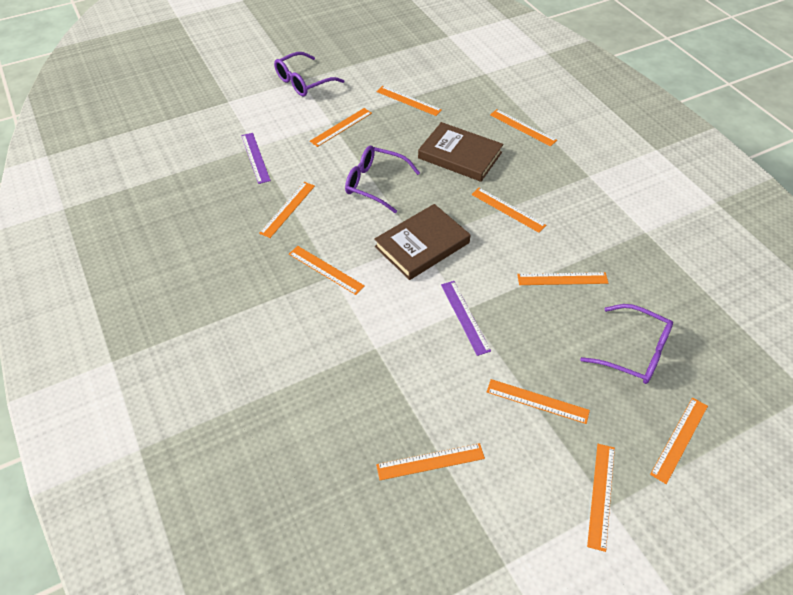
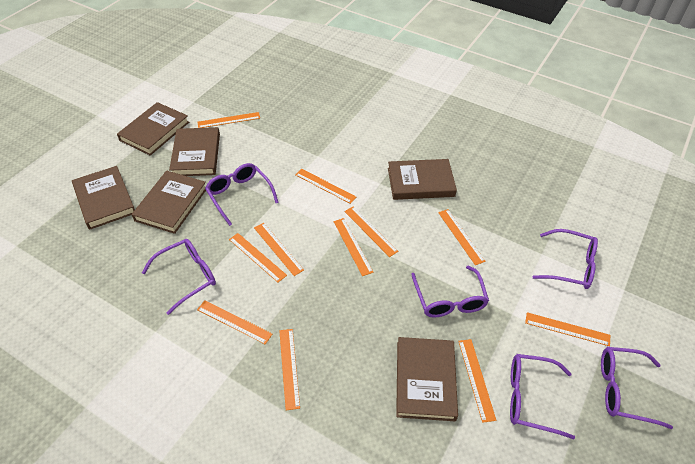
brown book: 2 -> 6
purple glasses: 3 -> 6
purple ruler: 2 -> 0

